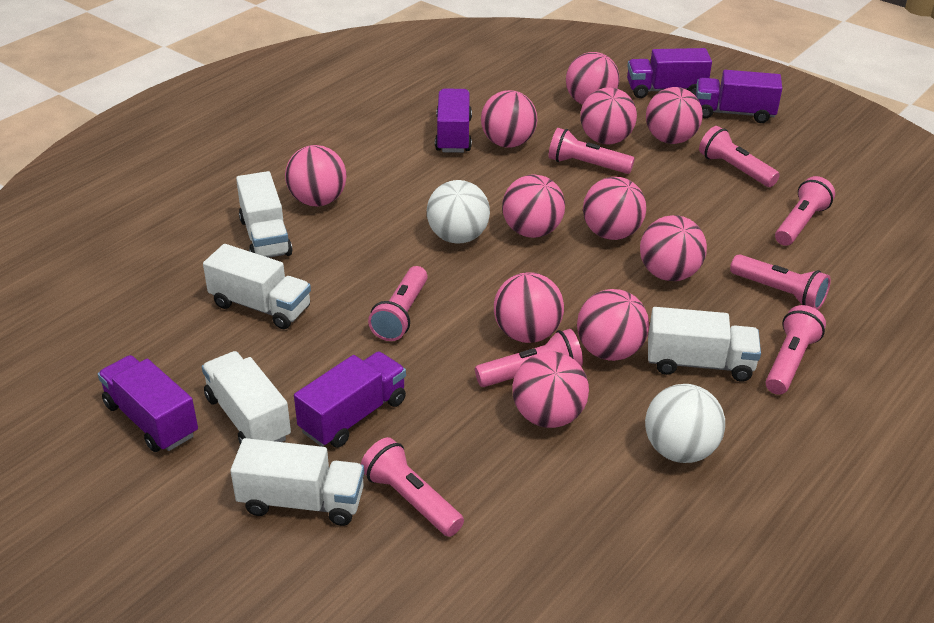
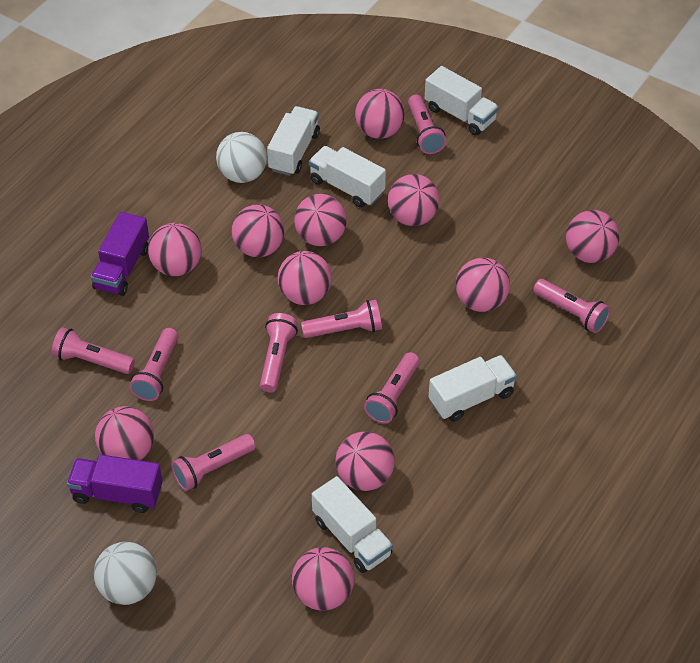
purple truck: 5 -> 2

